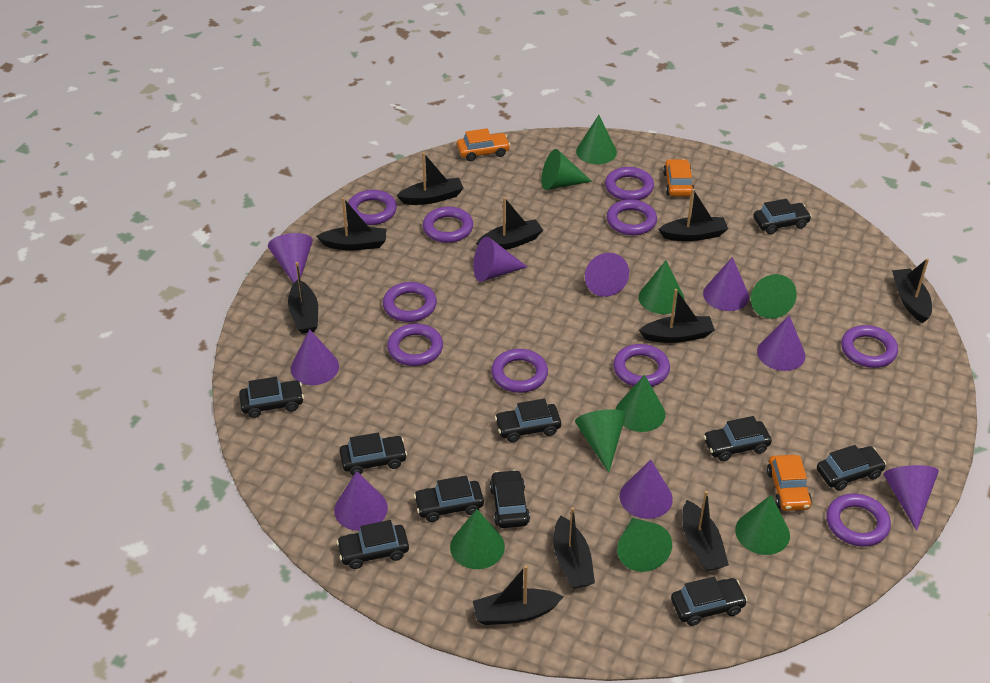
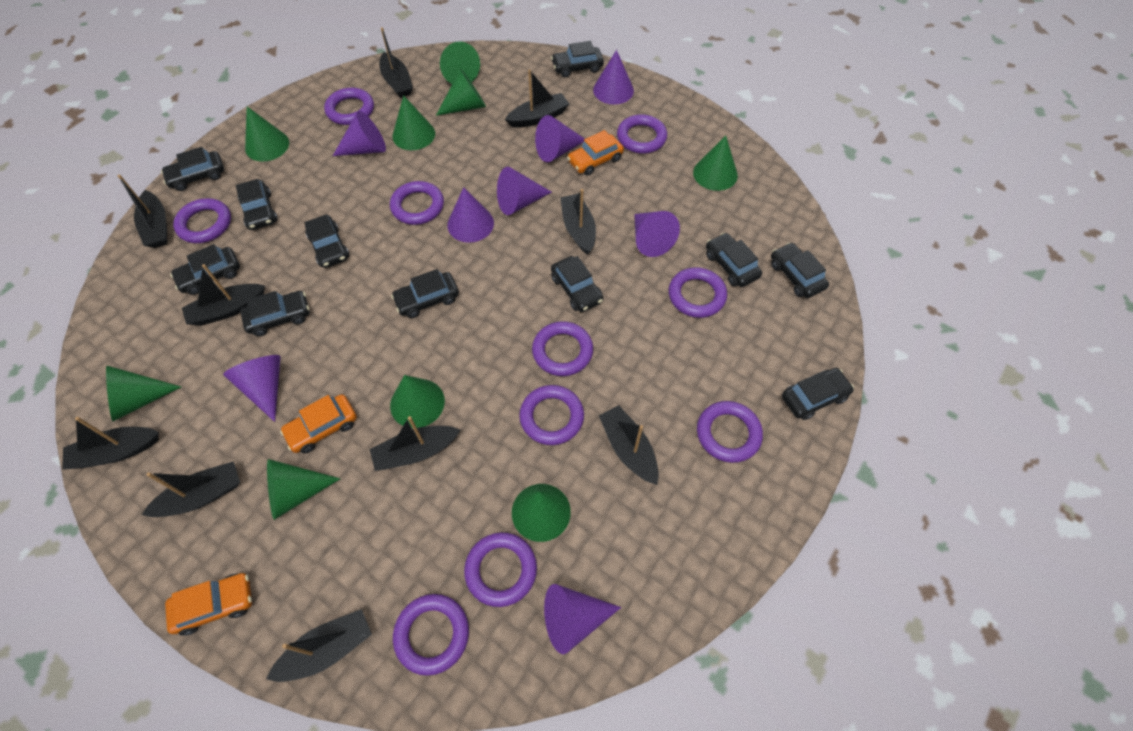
black car: 10 -> 11
purple cone: 9 -> 8

